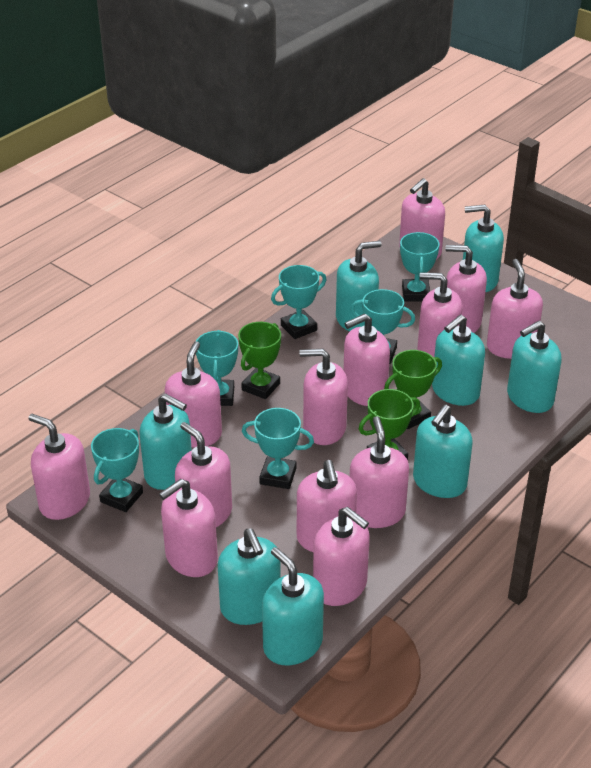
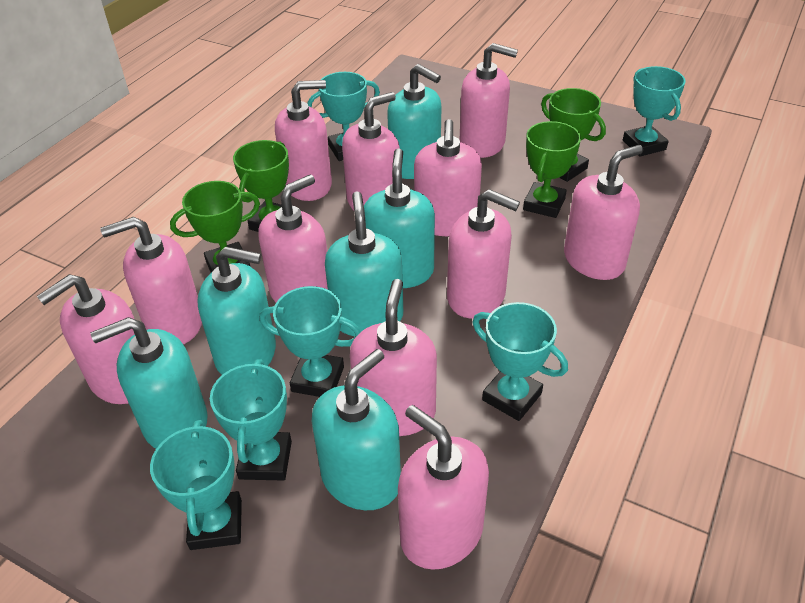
green trophy: 3 -> 4
pink soap dispenser: 13 -> 11
turquoise soap dispenser: 8 -> 6

